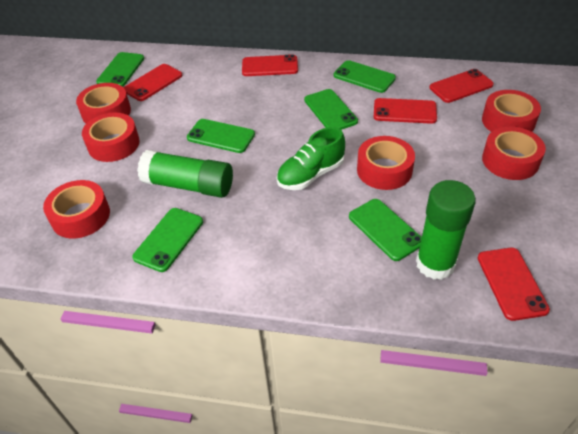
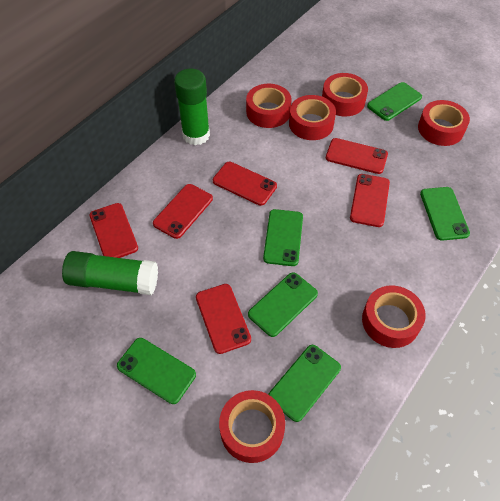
green shoe: 1 -> 0
red phone: 5 -> 6

